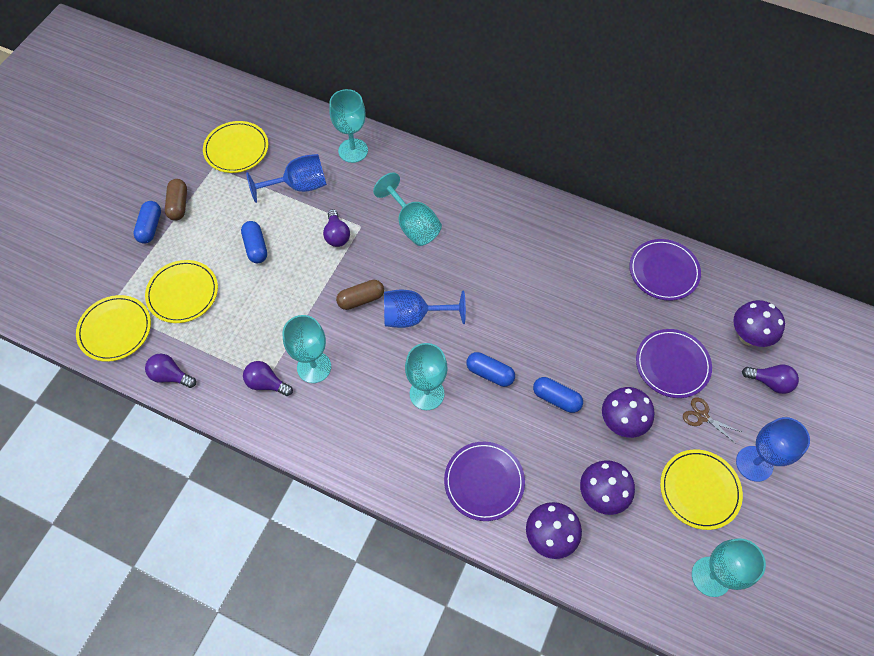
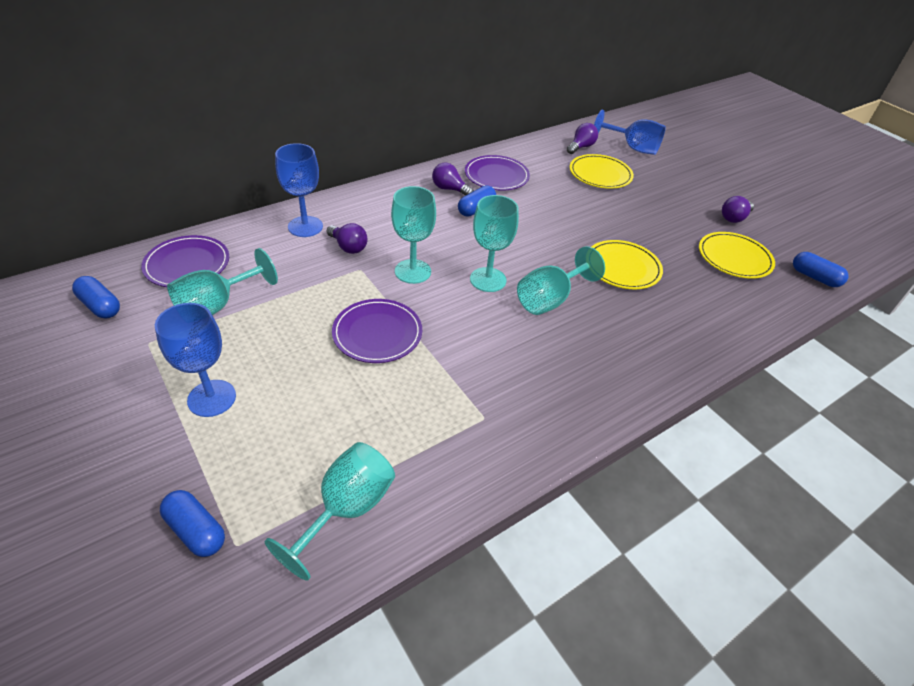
brown capsule: 2 -> 0
brown scissors: 1 -> 0
purple mushroom: 4 -> 0
yellow plate: 4 -> 3

